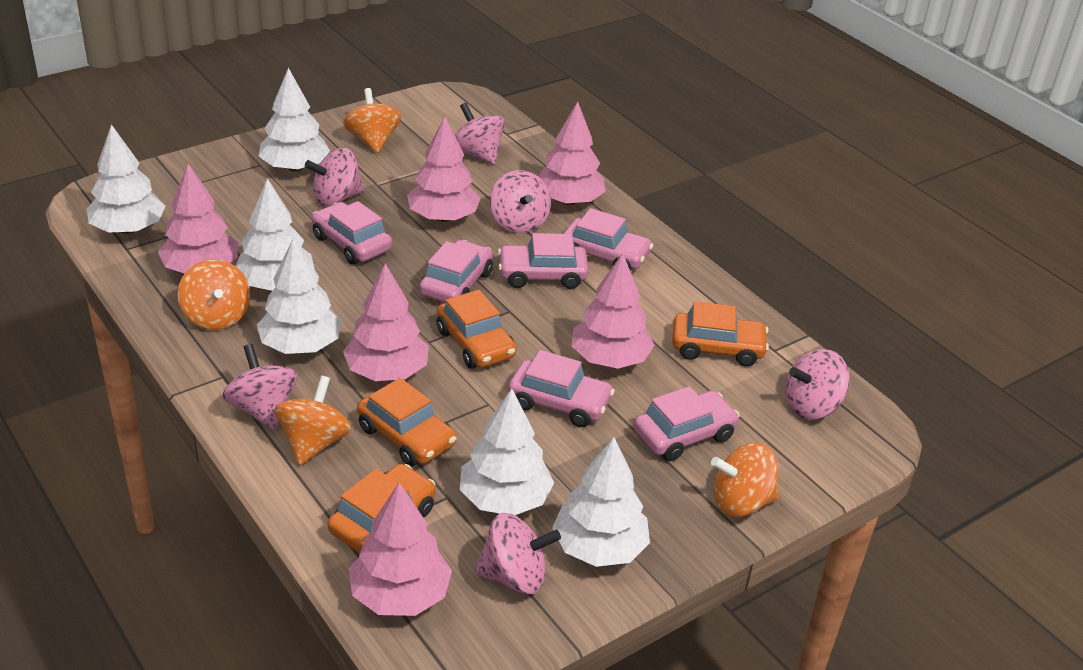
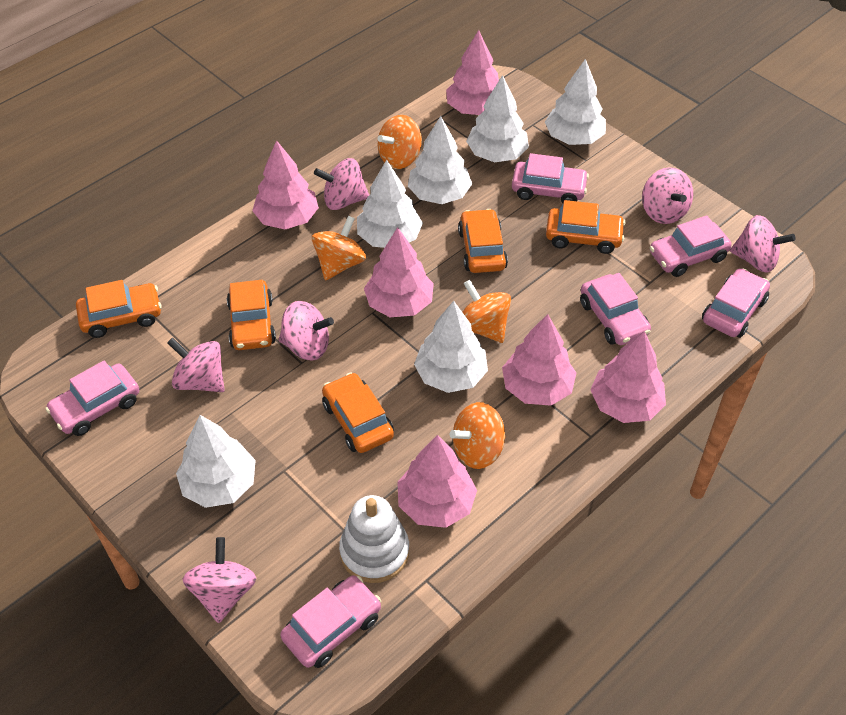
orange car: 4 -> 5
white stacking toy: 0 -> 1

